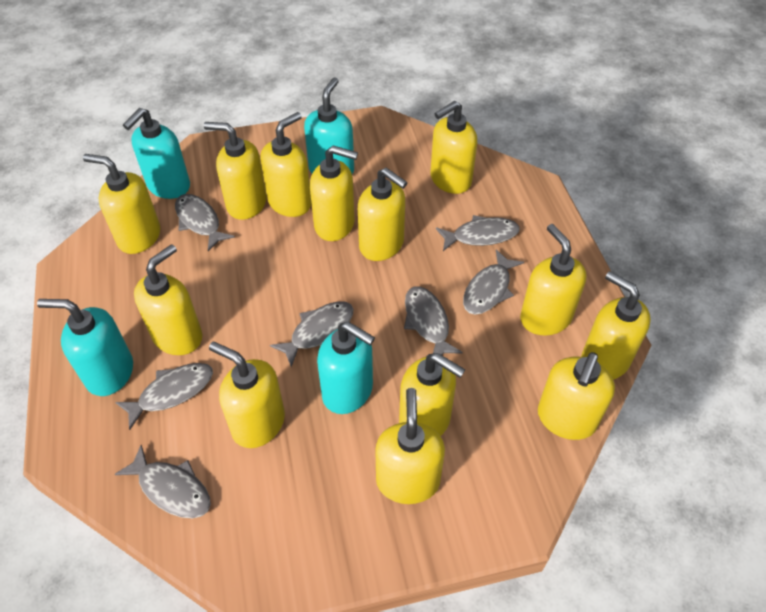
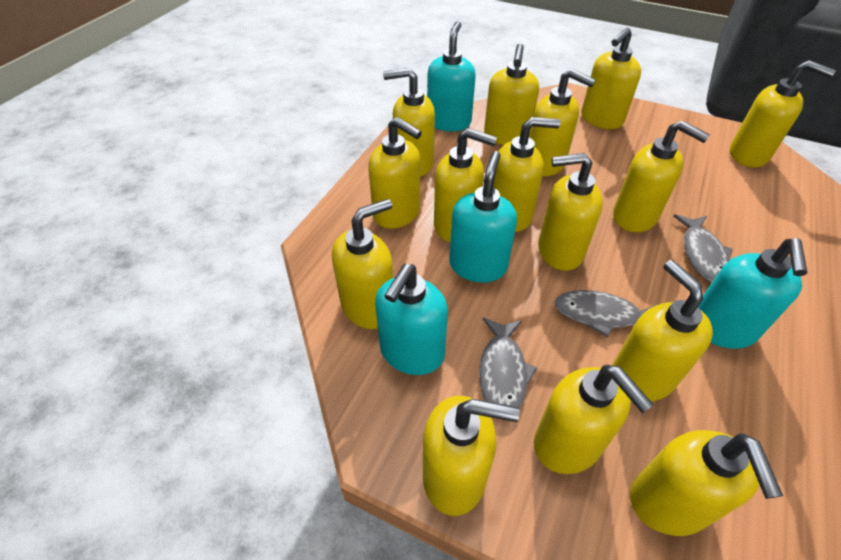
grey fish: 7 -> 3
yellow soap dispenser: 13 -> 15

